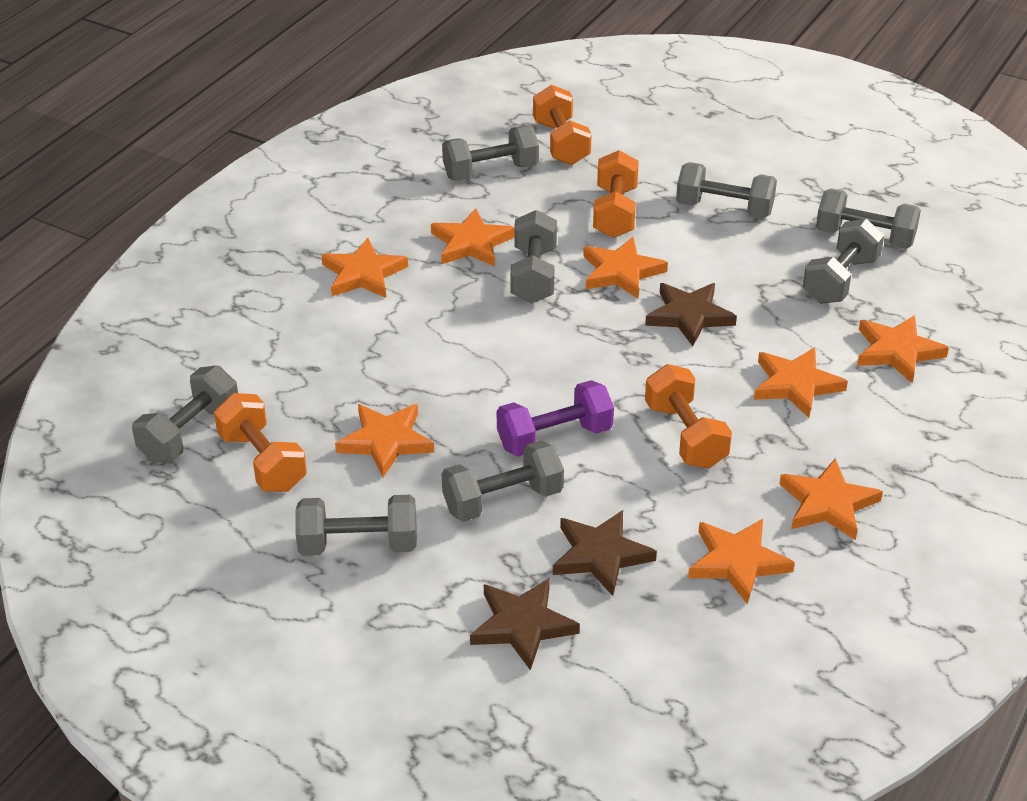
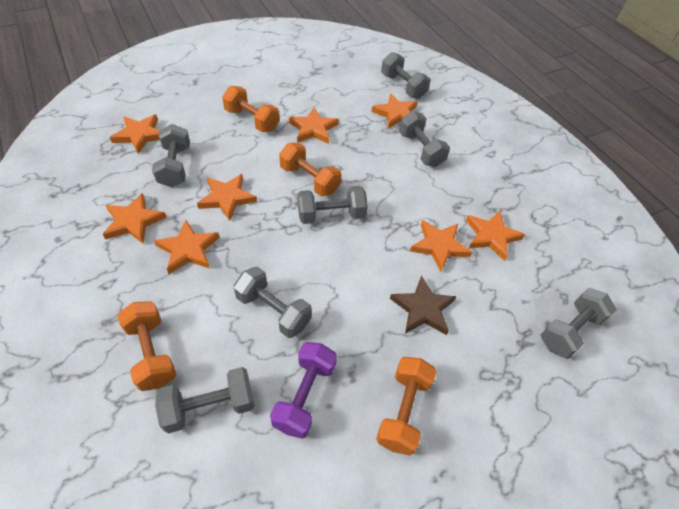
brown star: 3 -> 1
grey dumbbell: 8 -> 7

